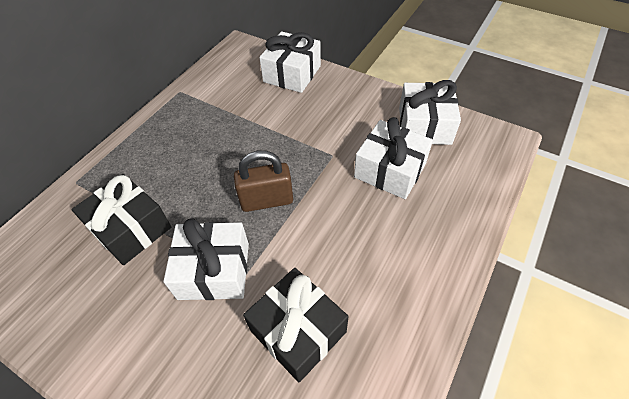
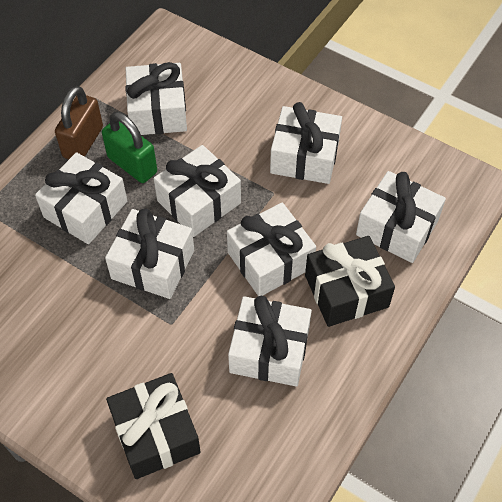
green padlock: 0 -> 1
white gift: 4 -> 8

